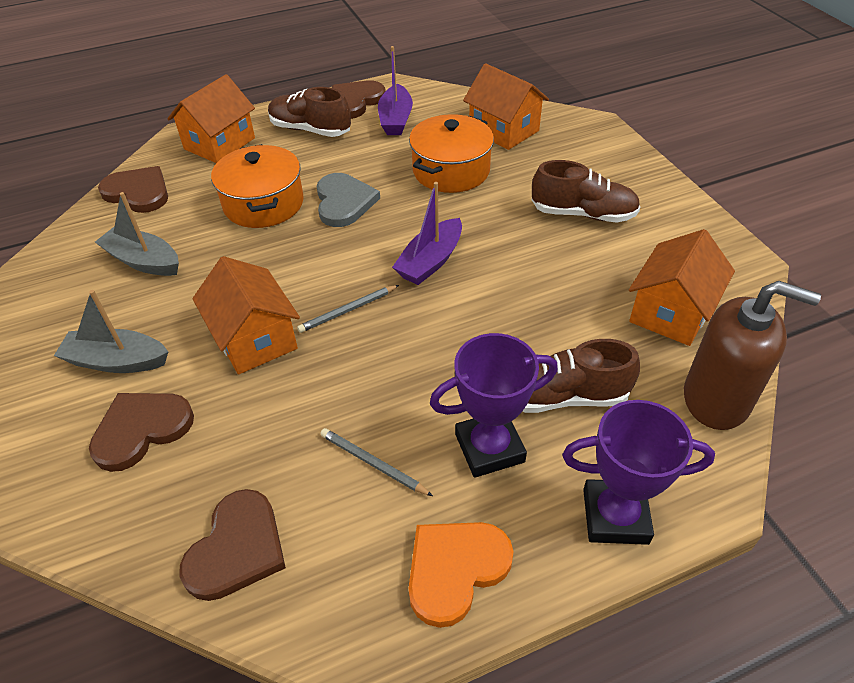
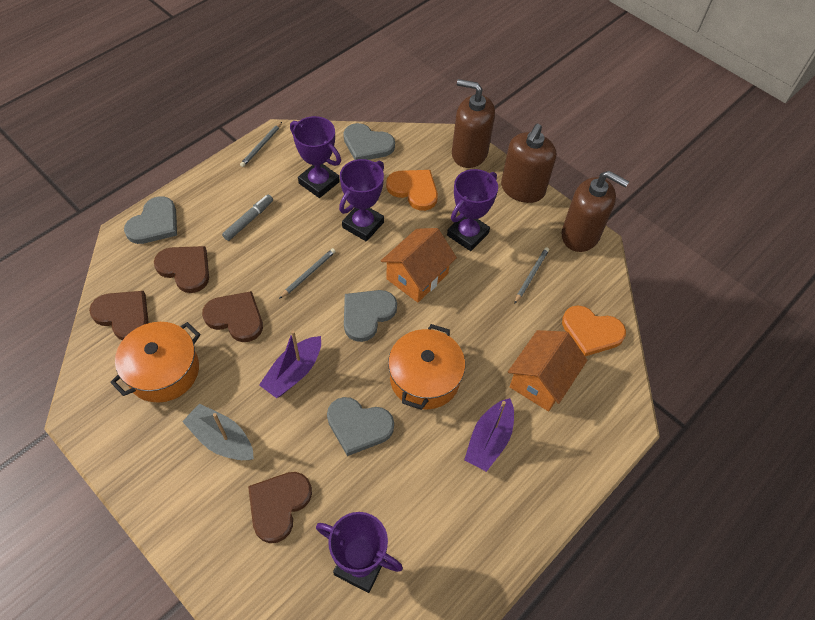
brown shoe: 3 -> 0
brown soap dispenser: 1 -> 3
grey boat: 2 -> 1
grey heart: 1 -> 4
grey marker: 0 -> 1
grey pencil: 2 -> 3
orange heart: 1 -> 2
orange house: 4 -> 2
purple trophy: 2 -> 4

